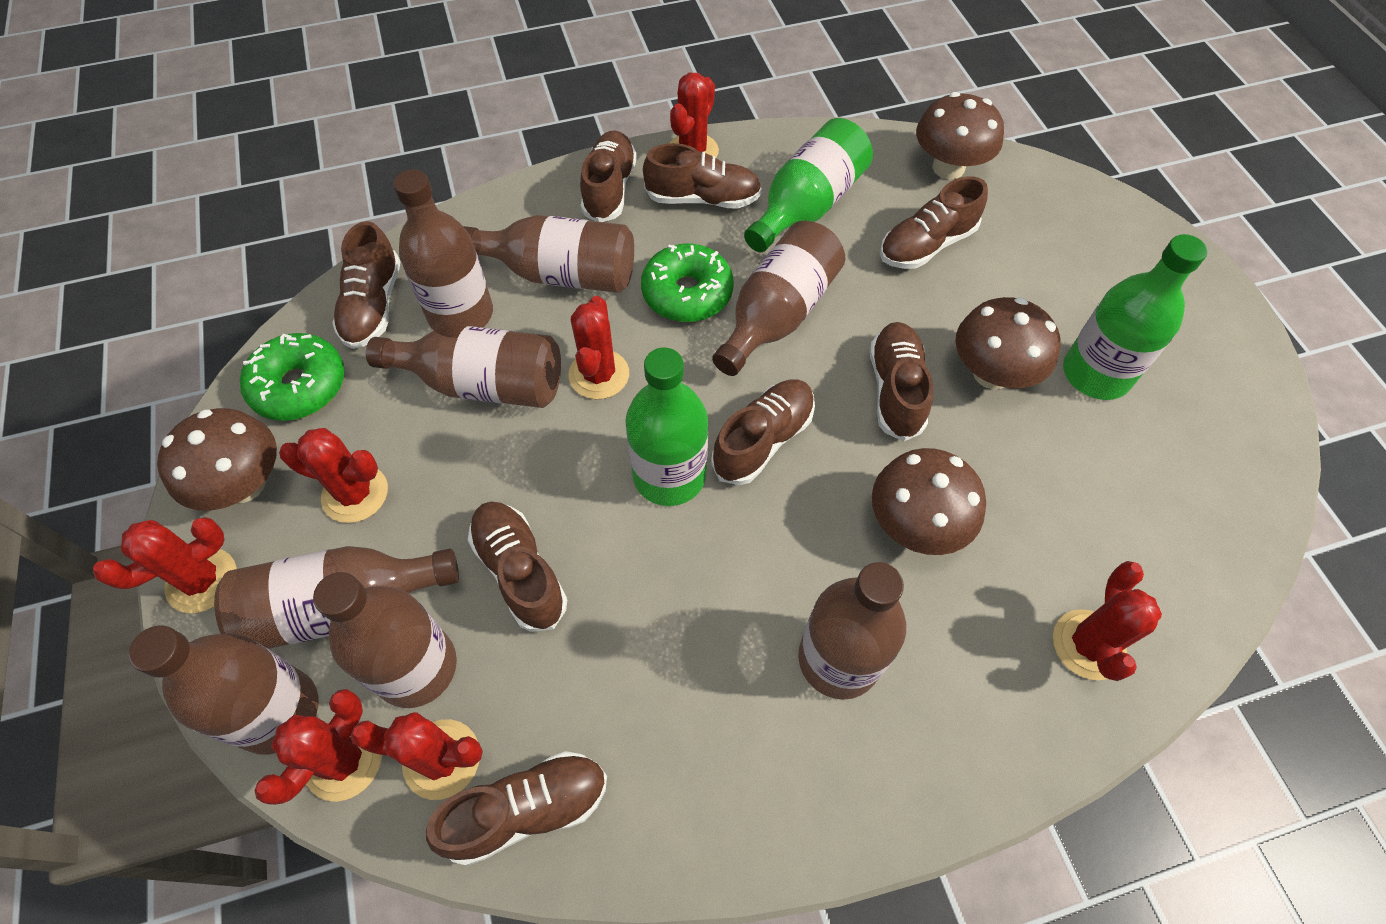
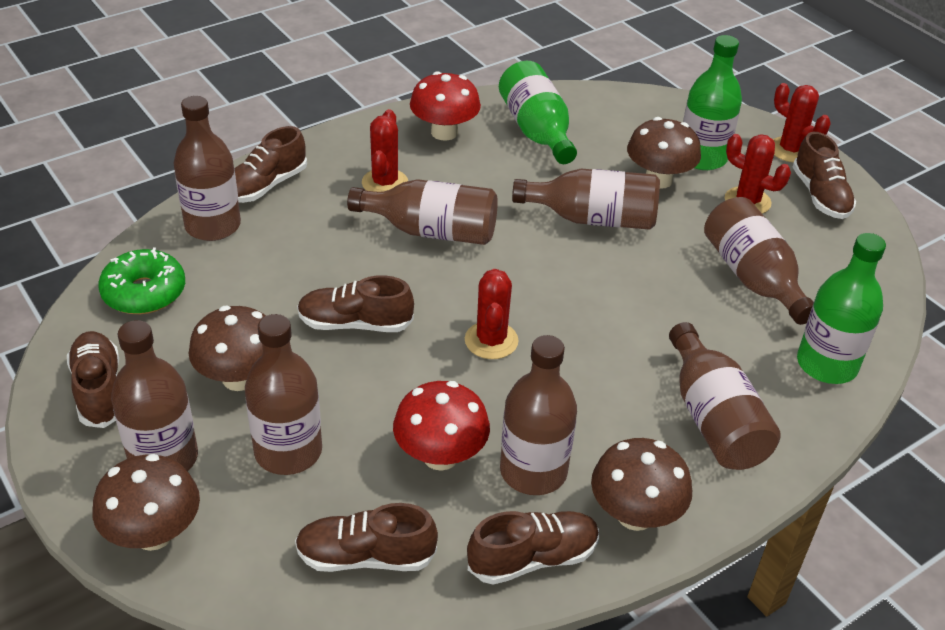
brown shoe: 8 -> 6
green donut: 2 -> 1
red cactus: 7 -> 4
red mushroom: 0 -> 2

